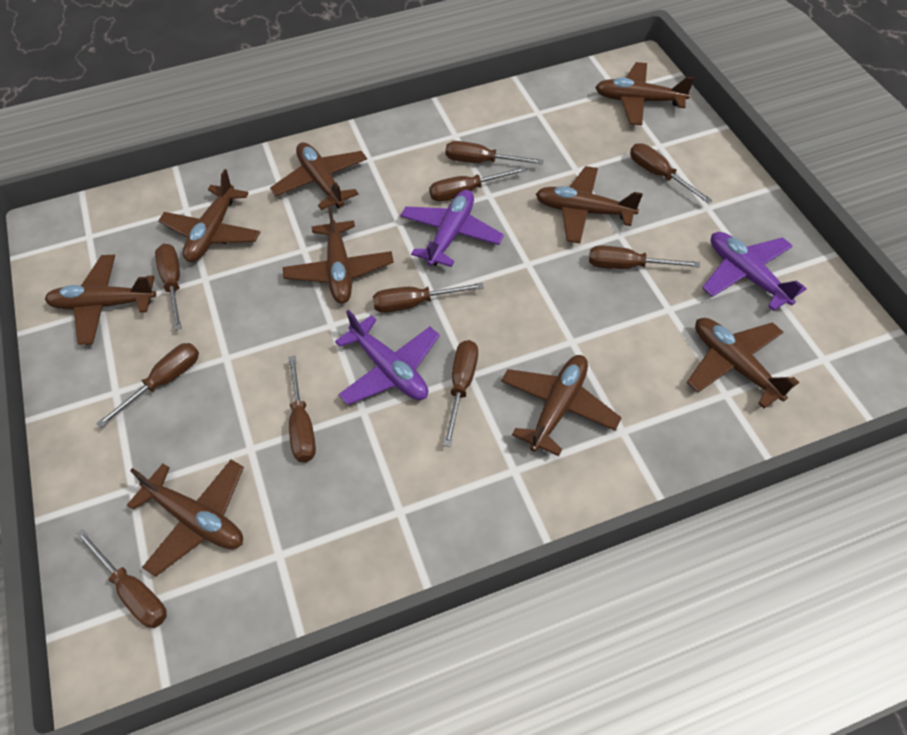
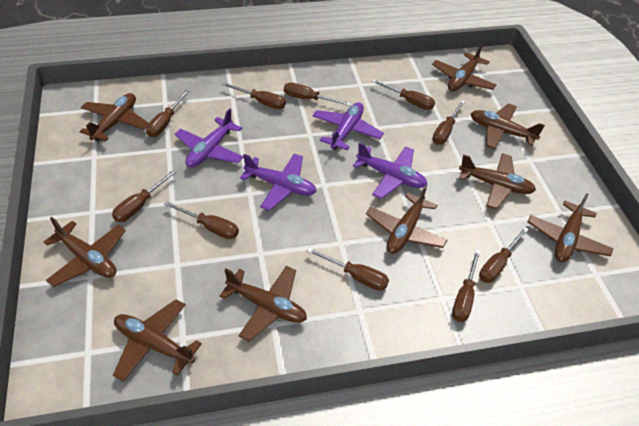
purple plane: 3 -> 4

